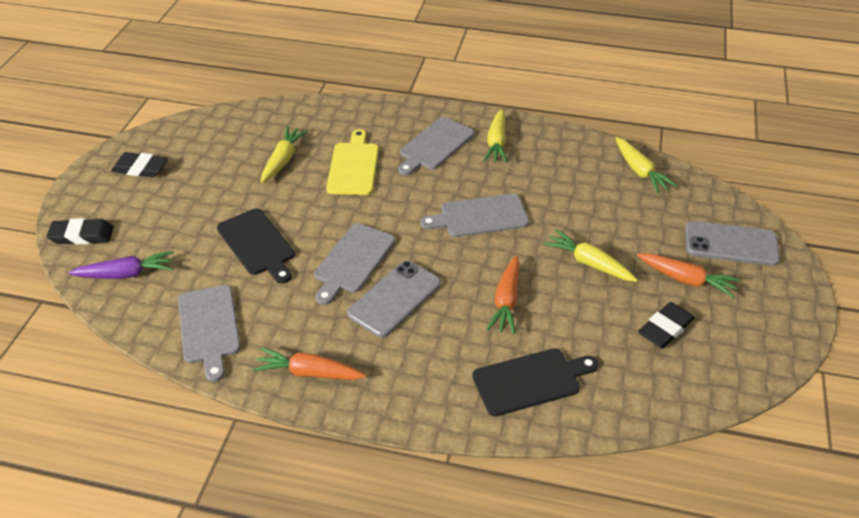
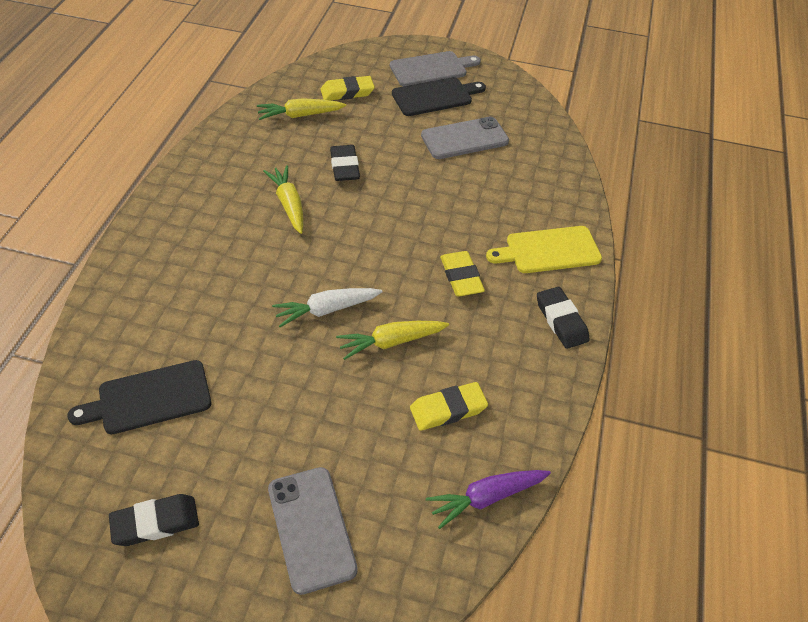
grey cutting board: 4 -> 1
orange carrot: 3 -> 0
white carrot: 0 -> 1
yellow carrot: 4 -> 3
yellow eraser: 0 -> 3

